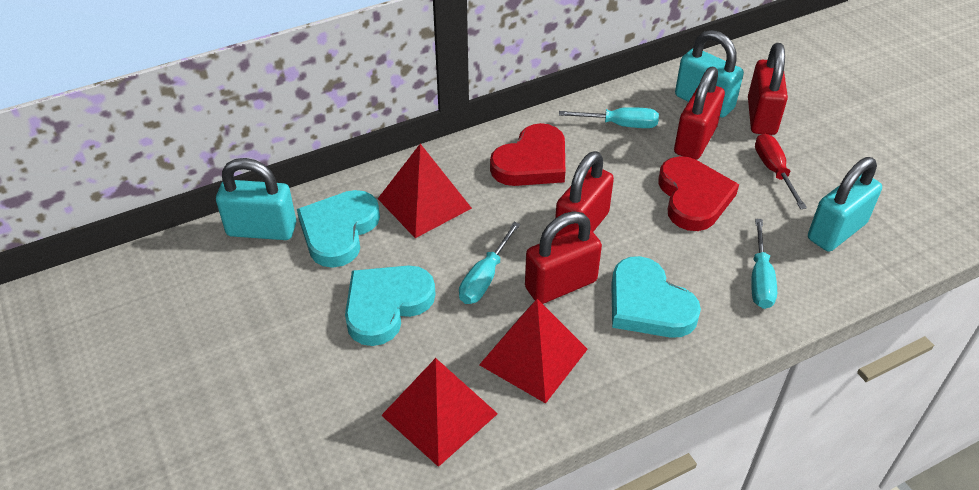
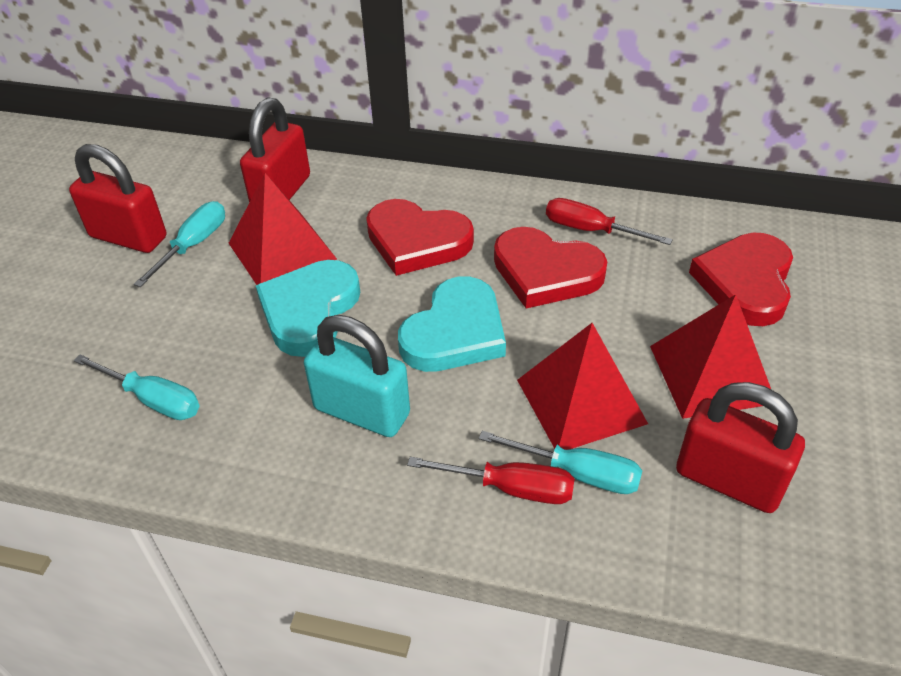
red heart: 2 -> 3
red padlock: 4 -> 3
red screwdriver: 1 -> 2
turquoise heart: 3 -> 2
turquoise padlock: 3 -> 1

